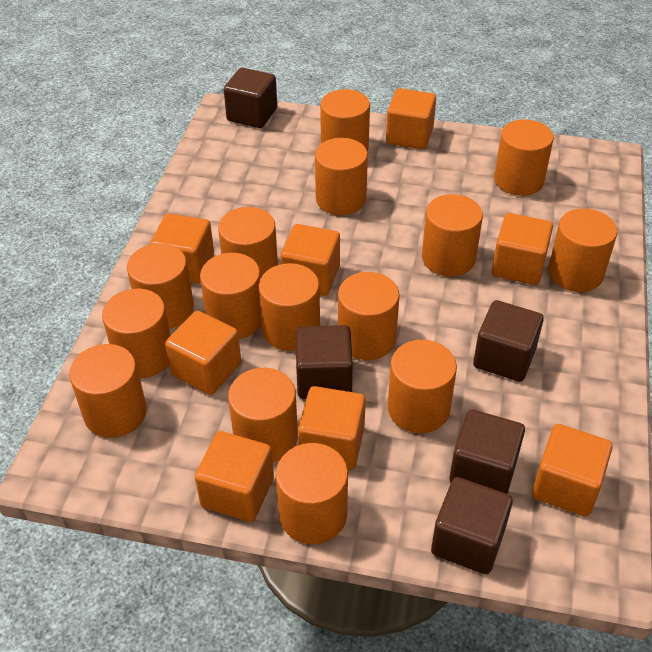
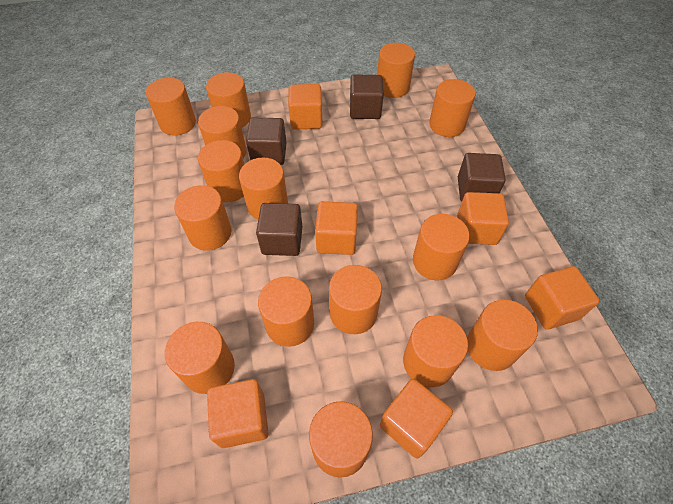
brown cube: 5 -> 4
orange cube: 8 -> 6

